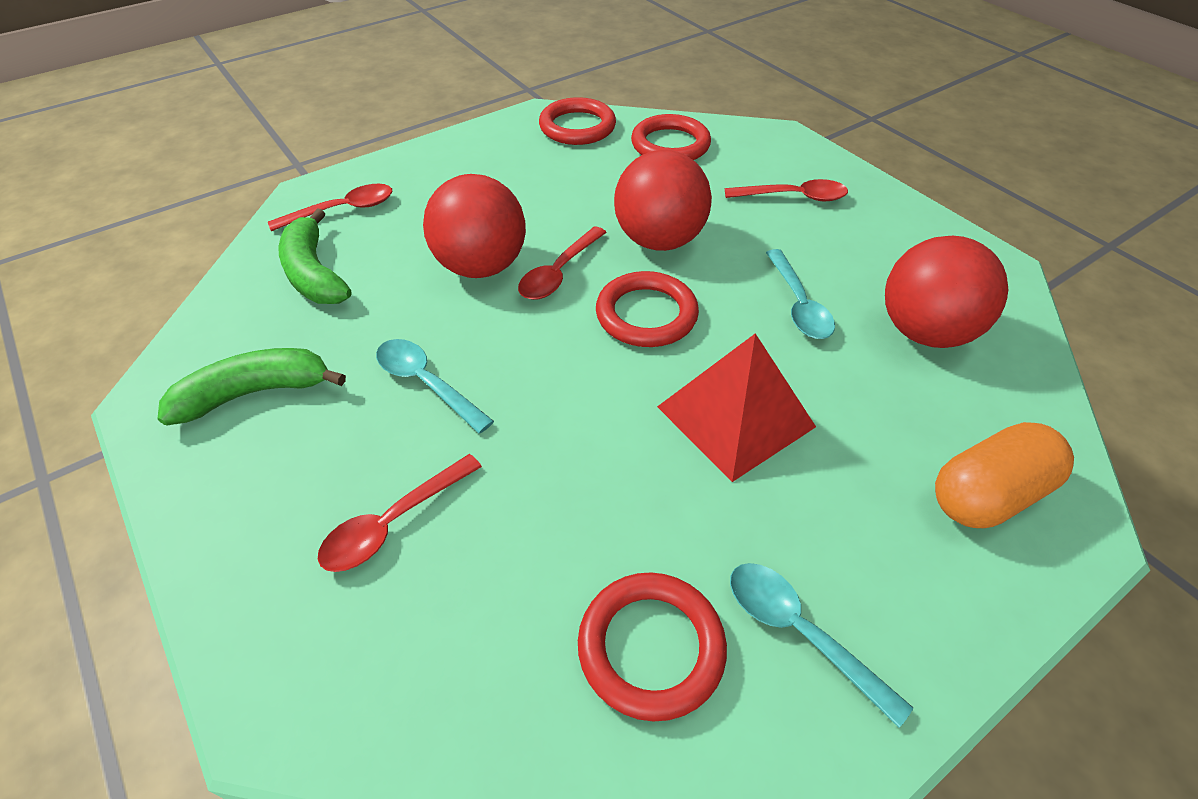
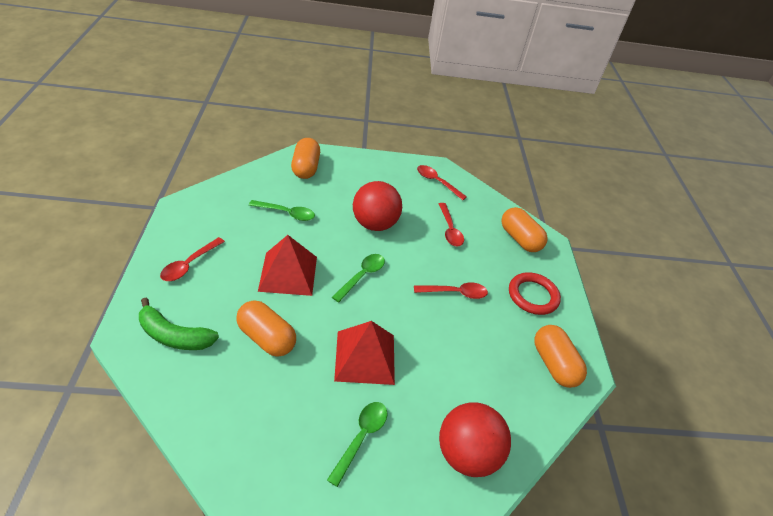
green banana: 2 -> 1
green spoon: 0 -> 3
orange capsule: 1 -> 4
red ball: 3 -> 2
red pyramid: 1 -> 2
red ring: 4 -> 1
turquoise spoon: 3 -> 0

